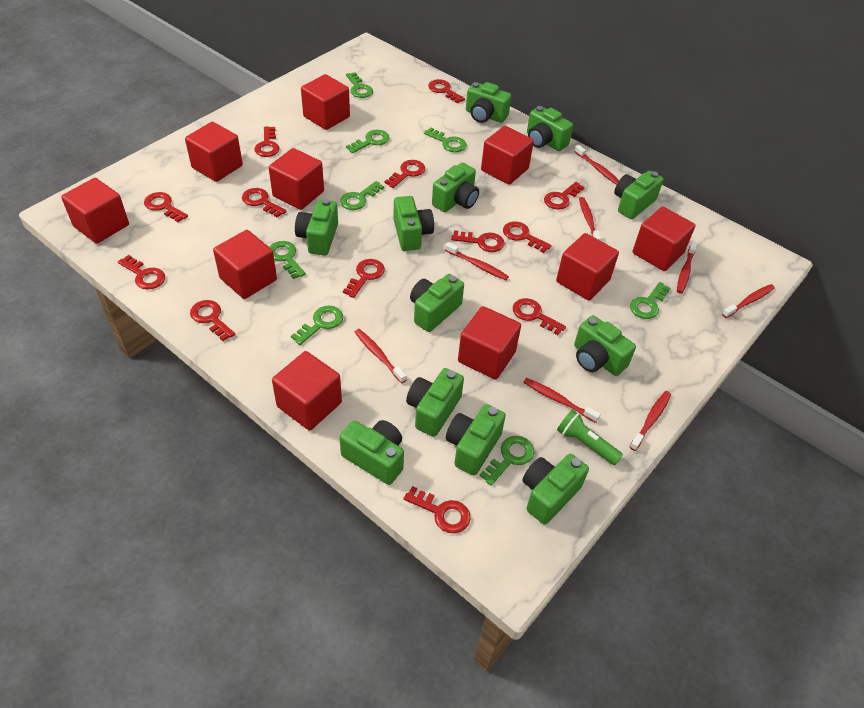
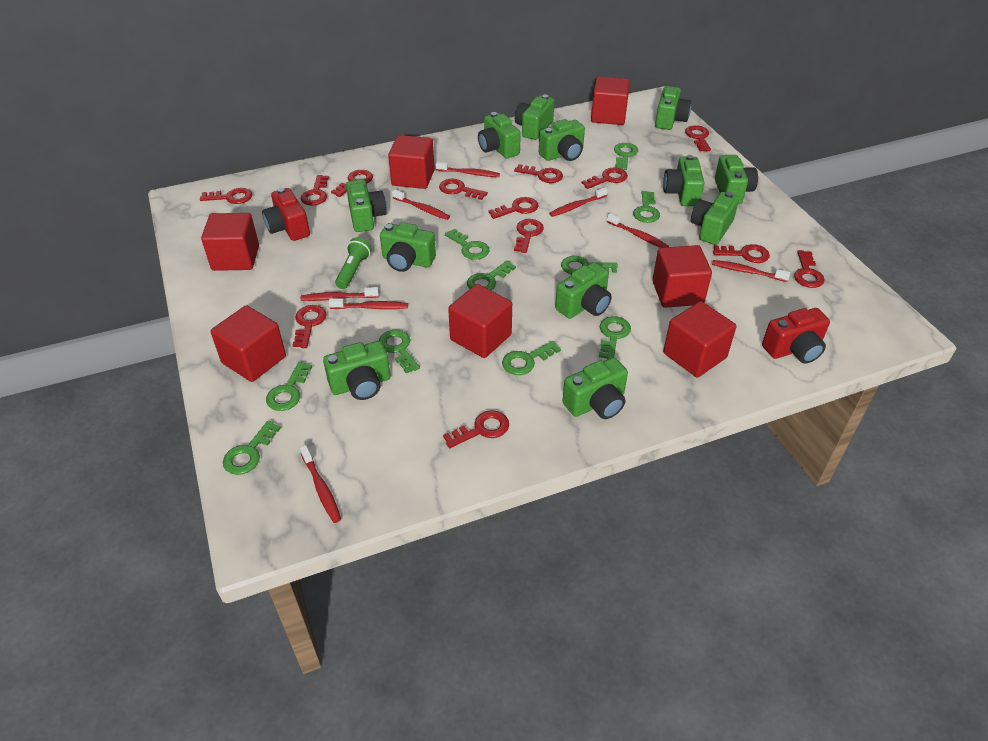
green key: 8 -> 10
red camera: 0 -> 2
red cube: 10 -> 7

